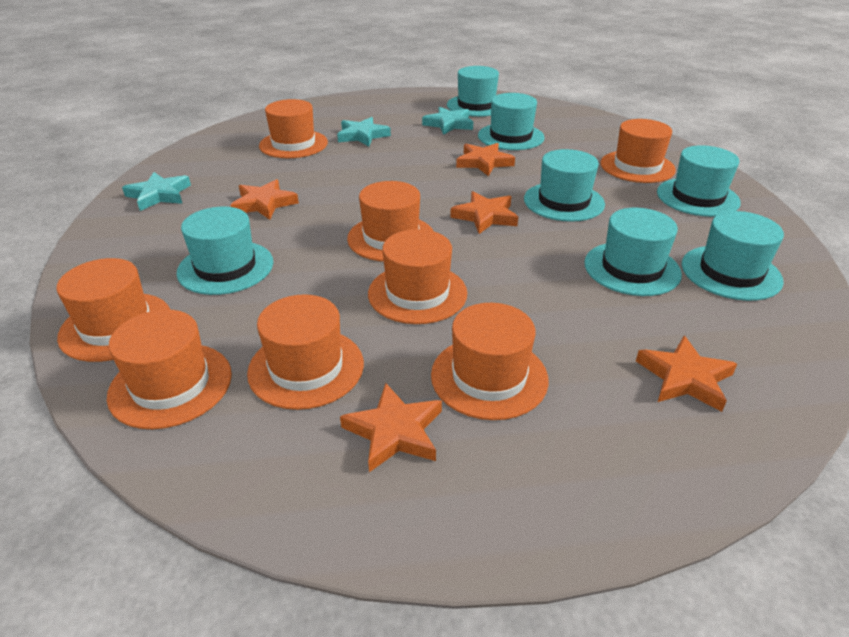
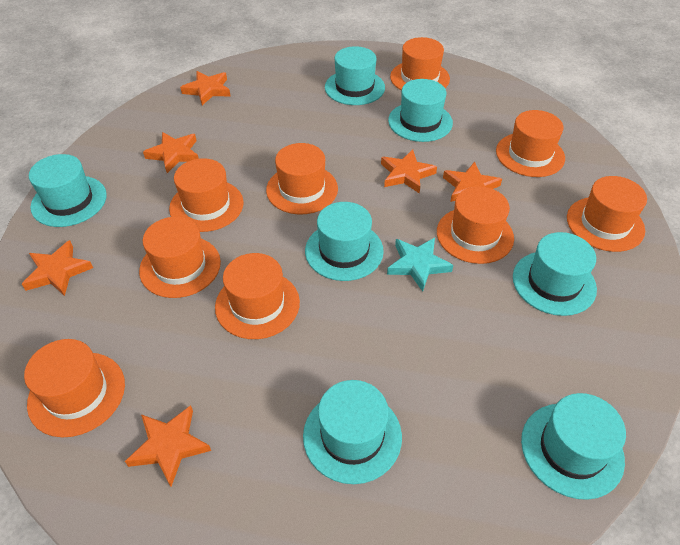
orange hat: 8 -> 9
orange star: 5 -> 6
turquoise star: 3 -> 1

